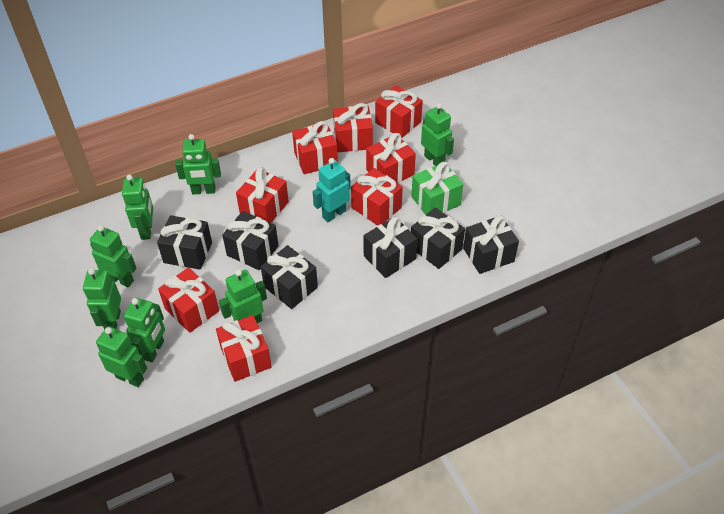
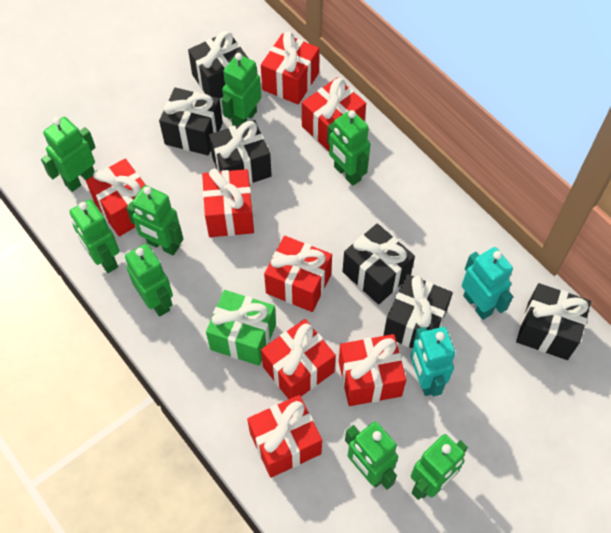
turquoise robot: 1 -> 2

